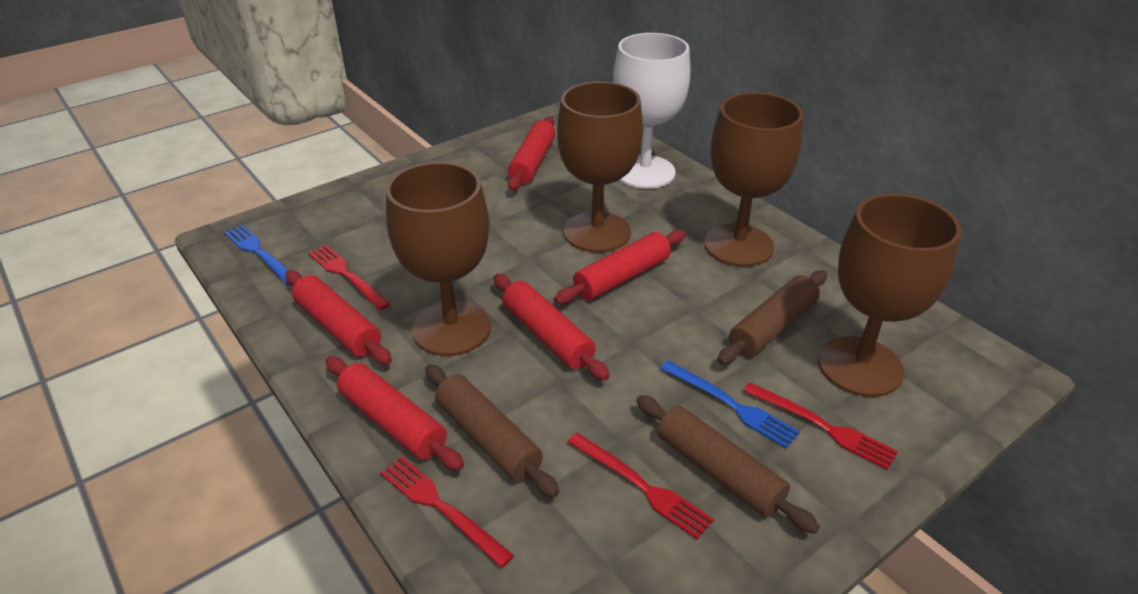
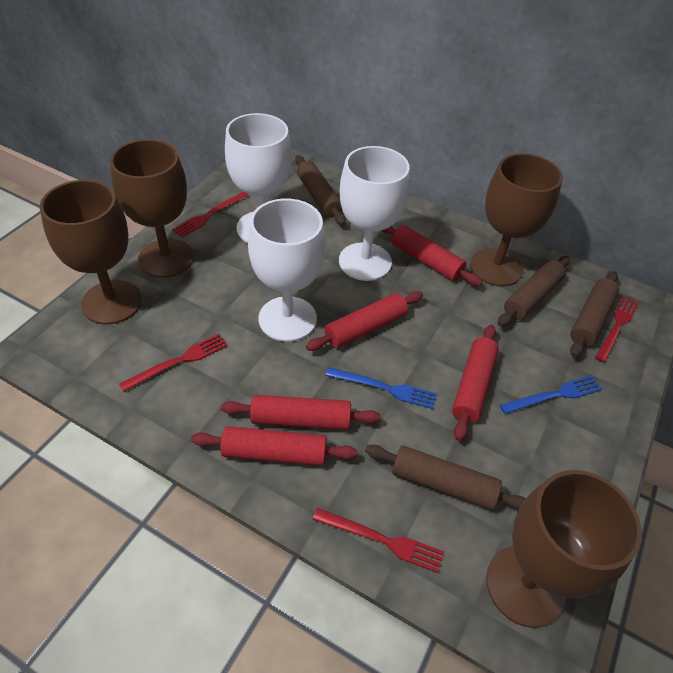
brown rolling pin: 3 -> 4
white goblet: 1 -> 3

